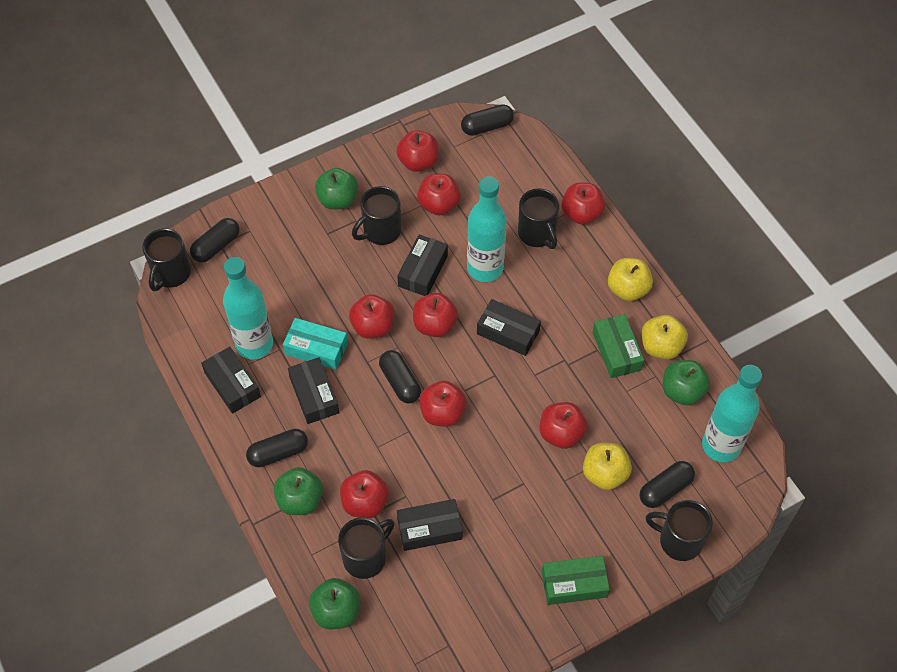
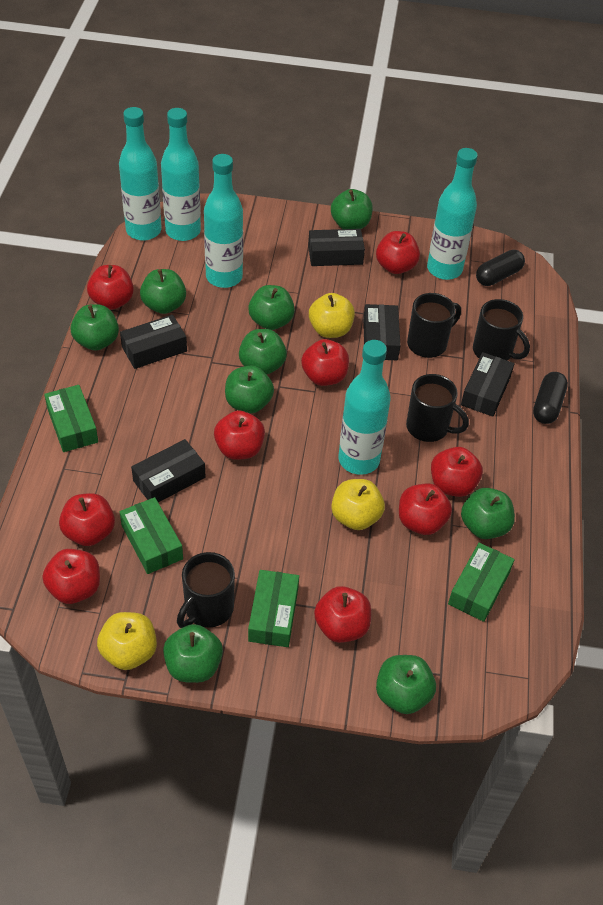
black capsule: 5 -> 2
black mug: 5 -> 4
green apple: 4 -> 9
green box: 2 -> 4
red apple: 8 -> 9
turquoise bottle: 3 -> 5
turquoise box: 1 -> 0

